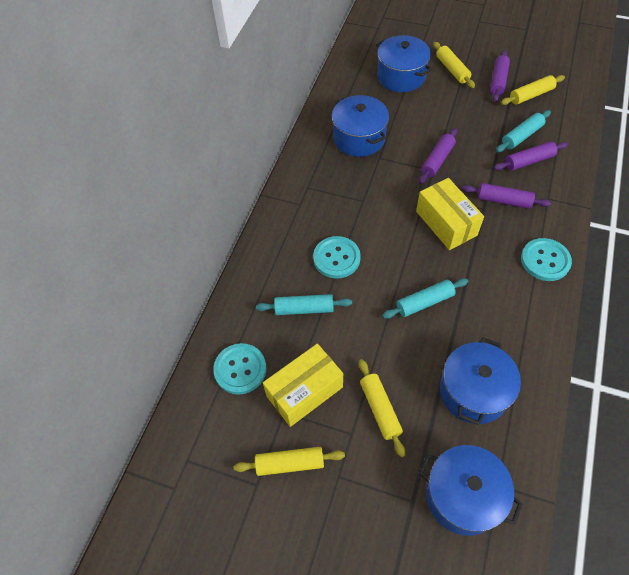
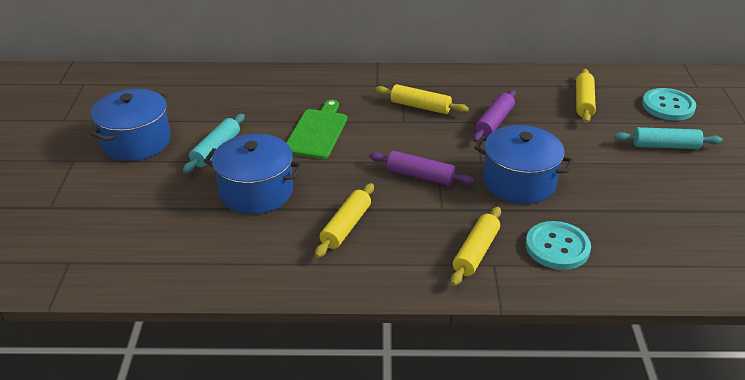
blue pot: 4 -> 3
green cutting board: 0 -> 1
purple rolling pin: 4 -> 2
turquoise button: 3 -> 2
turquoise rolling pin: 3 -> 2
yellow box: 2 -> 0

